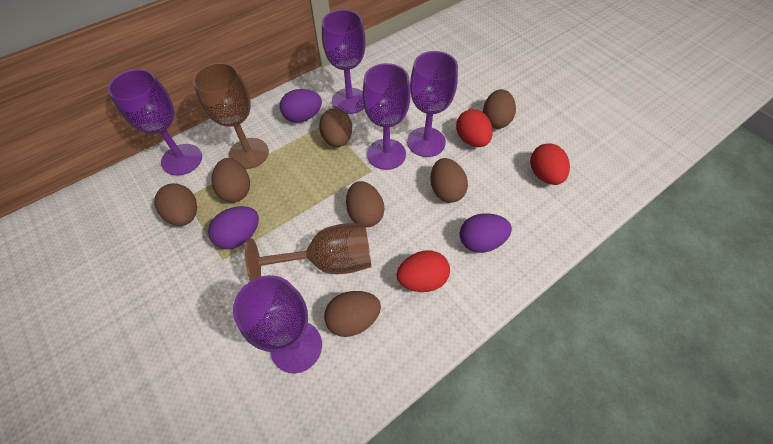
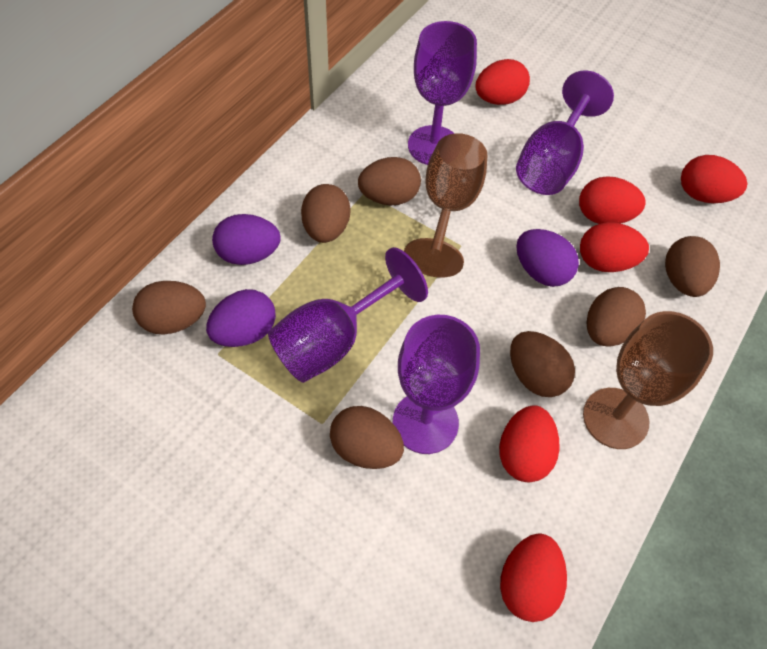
purple goblet: 5 -> 4
red egg: 3 -> 6

